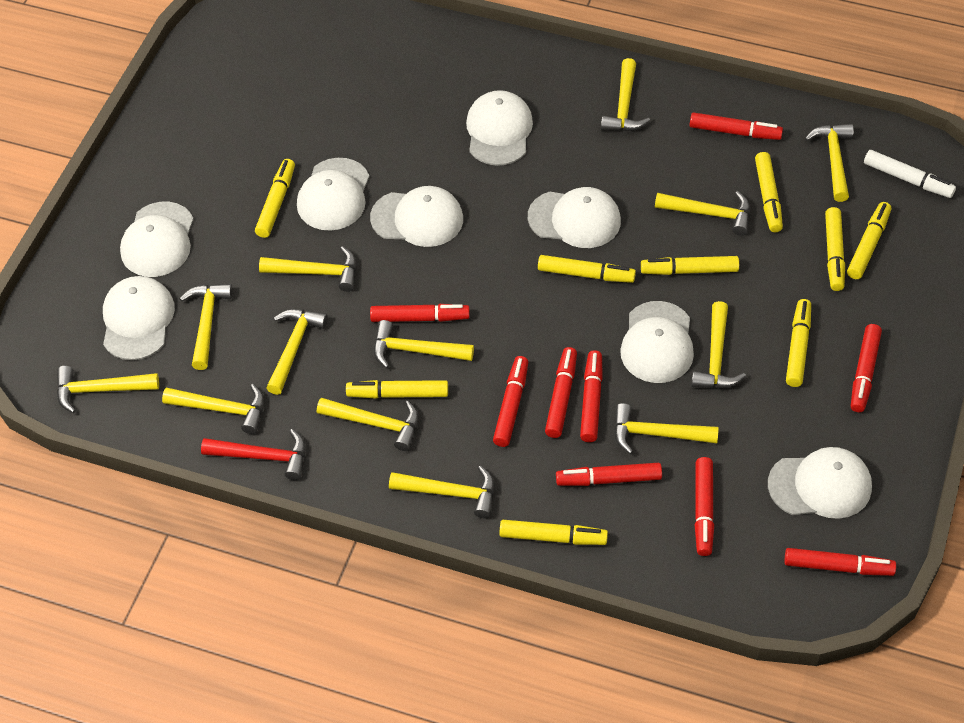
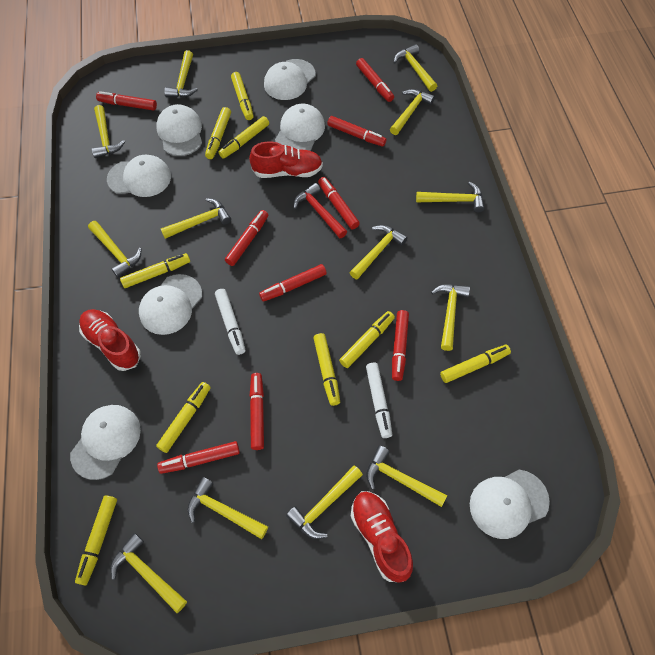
red shoe: 0 -> 3
white cap: 8 -> 7
white marker: 1 -> 2

